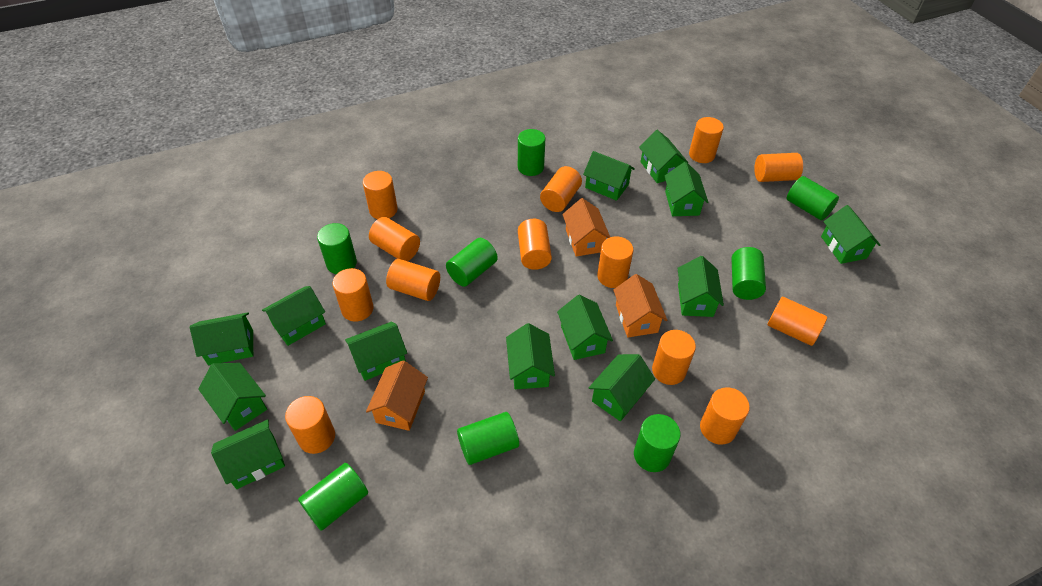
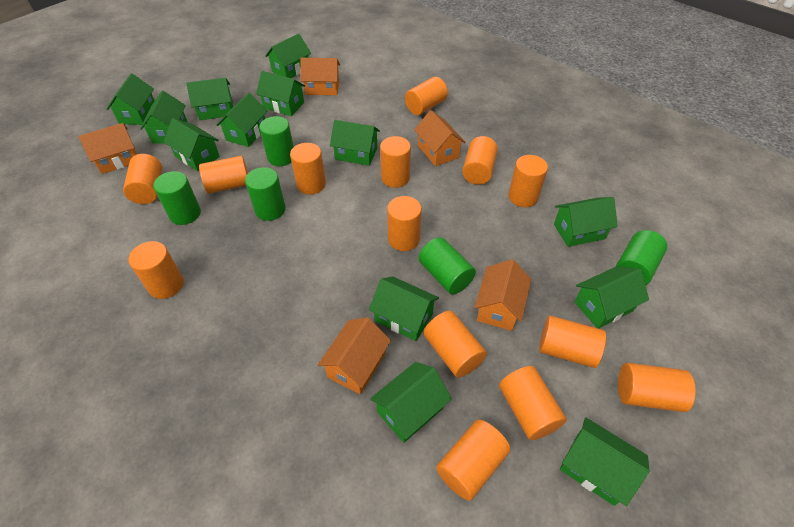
green cylinder: 8 -> 5
orange cylinder: 13 -> 14
orange house: 3 -> 5

